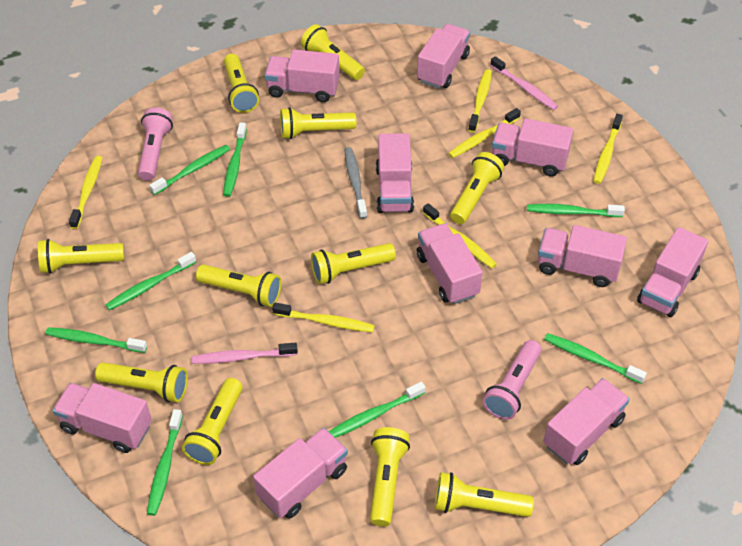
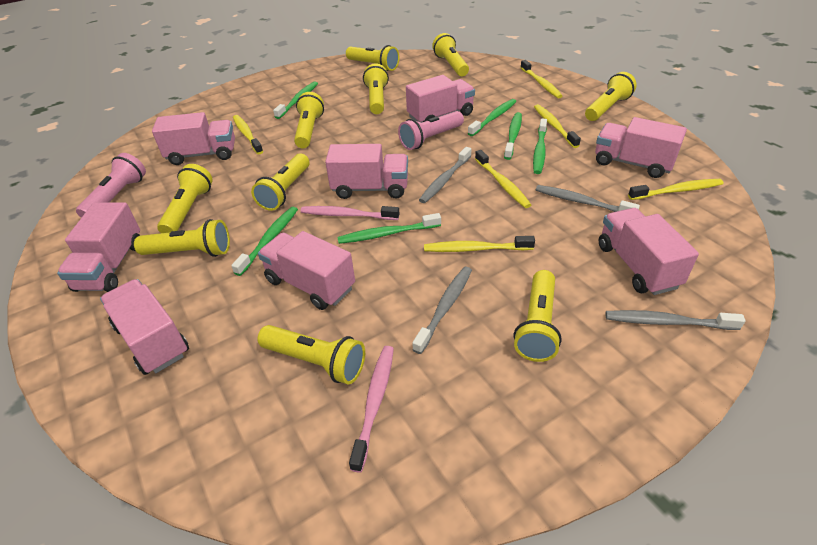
green toothbrush: 8 -> 6
grey toothbrush: 1 -> 4
pink truck: 10 -> 8
yellow flashlight: 11 -> 10

